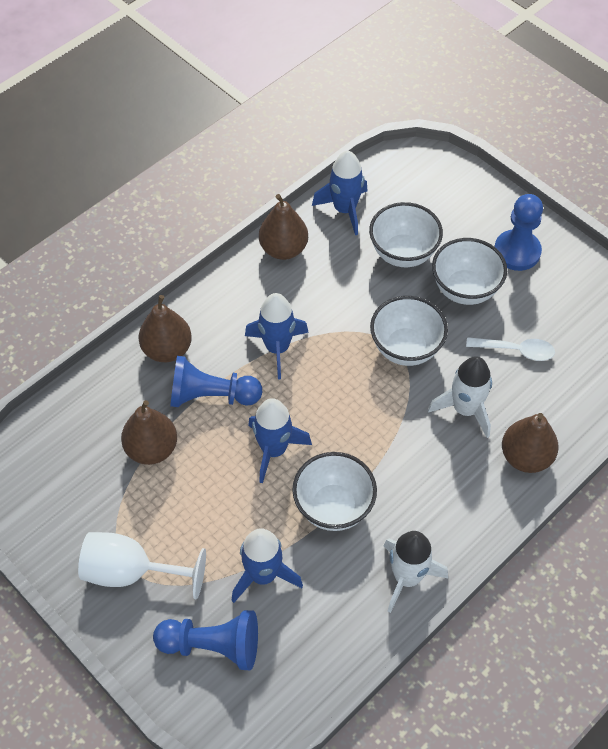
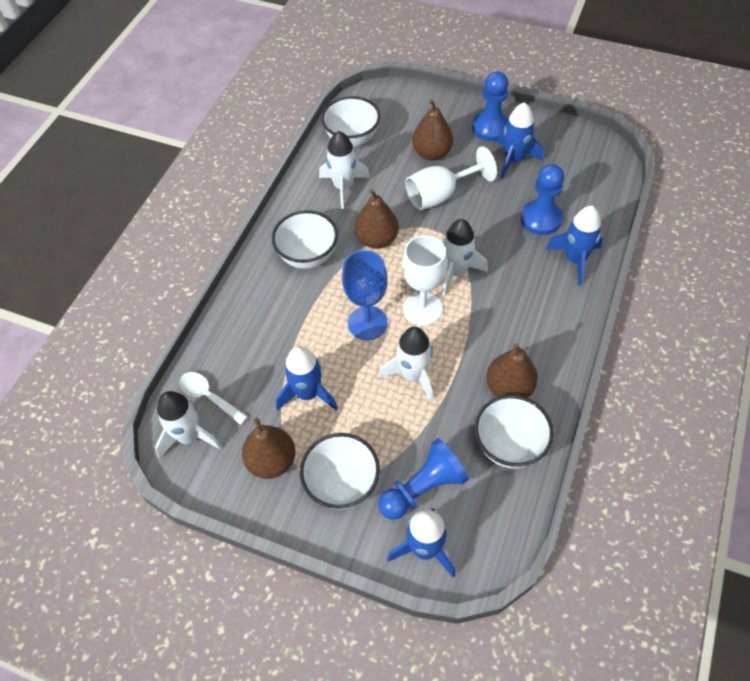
blue goblet: 0 -> 1
white goblet: 1 -> 2
white rocket: 2 -> 4

